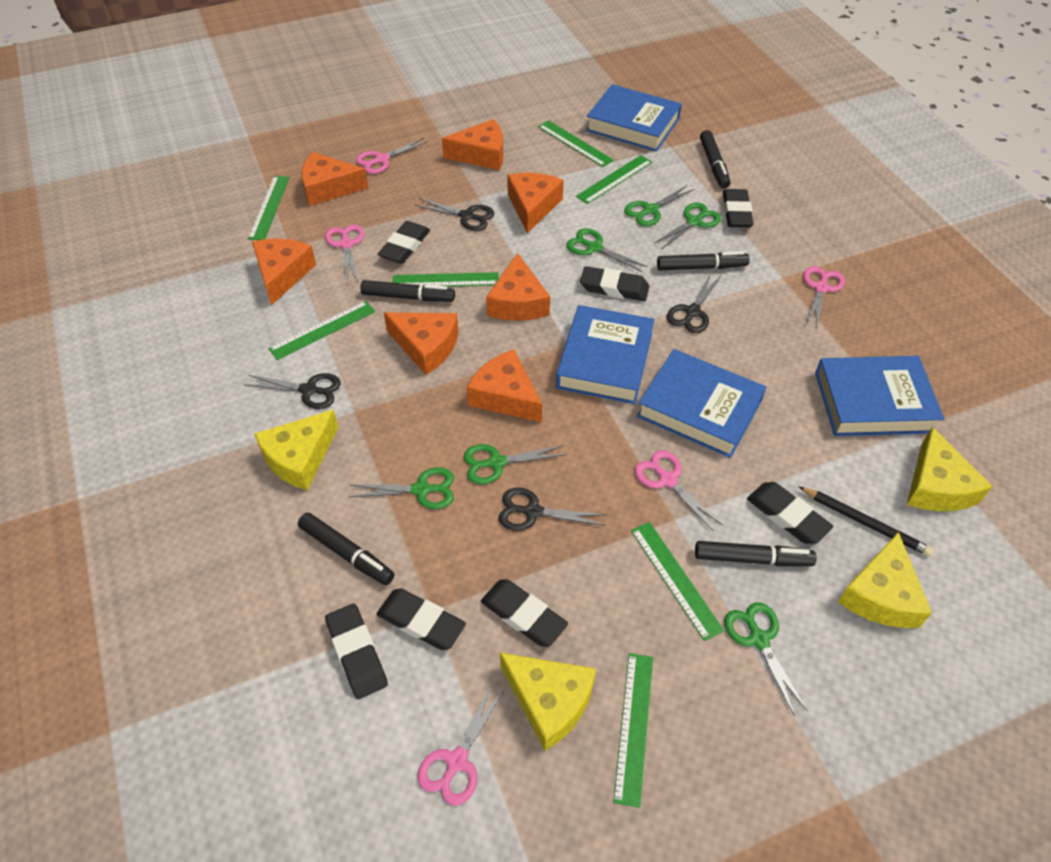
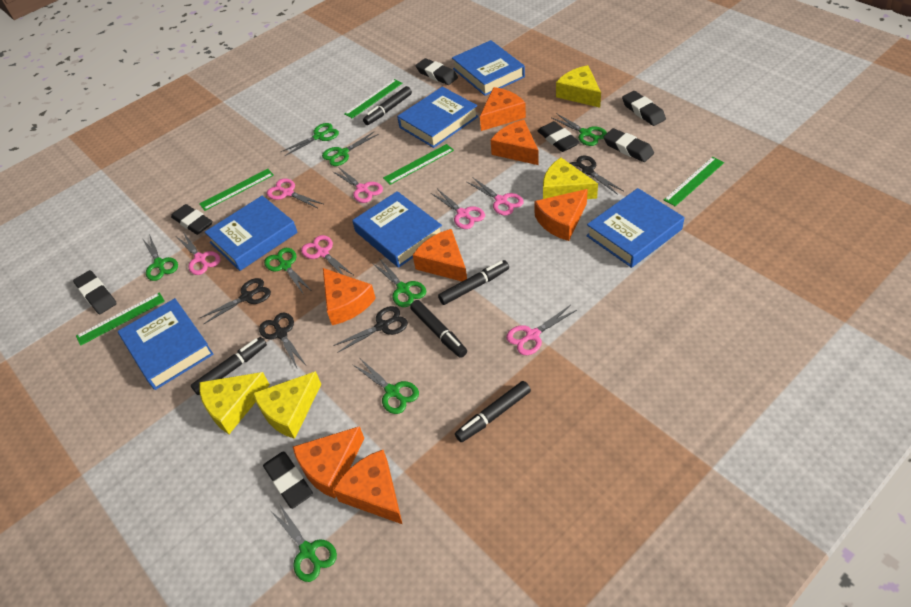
black pencil: 1 -> 0
blue book: 4 -> 6
green ruler: 7 -> 5
green scissors: 6 -> 8
pink scissors: 5 -> 7

